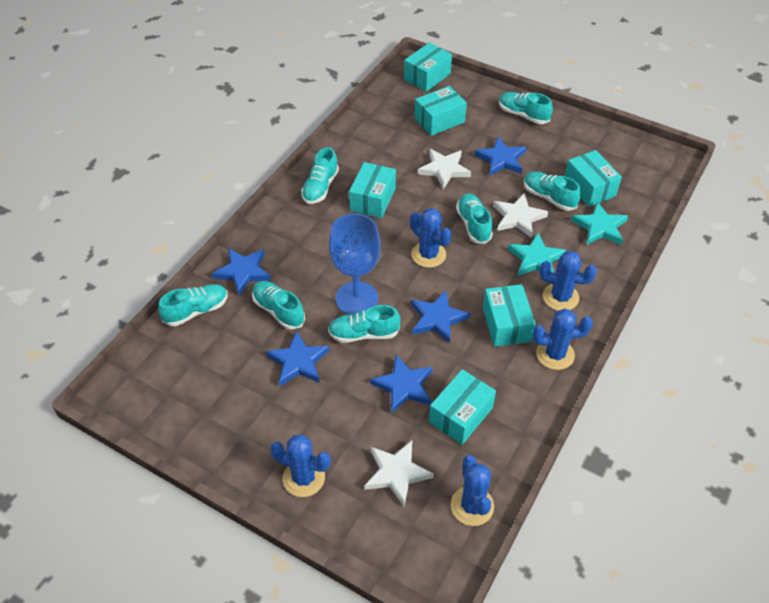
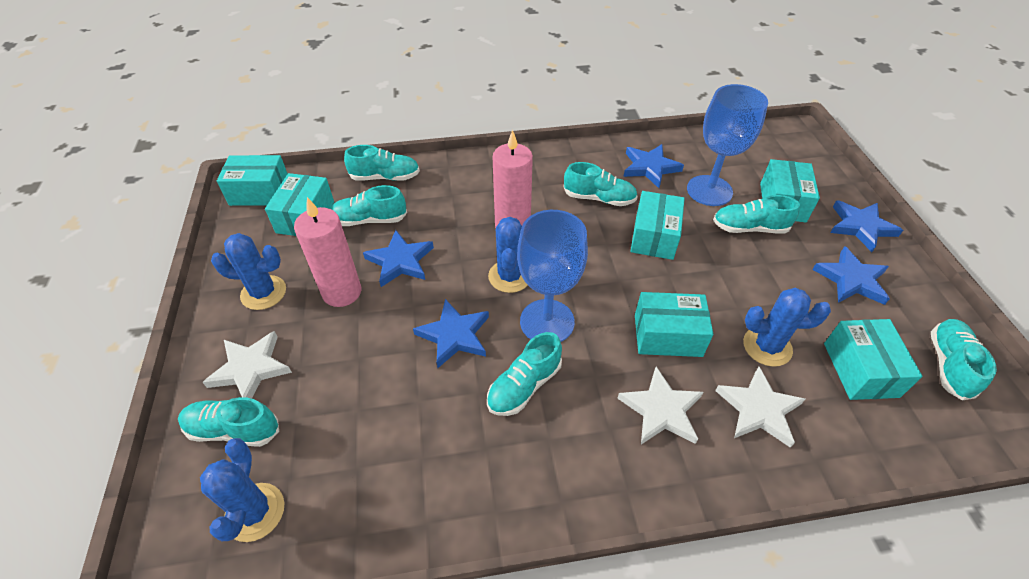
blue cactus: 5 -> 4
blue goblet: 1 -> 2
pink candle: 0 -> 2
turquoise star: 2 -> 0

